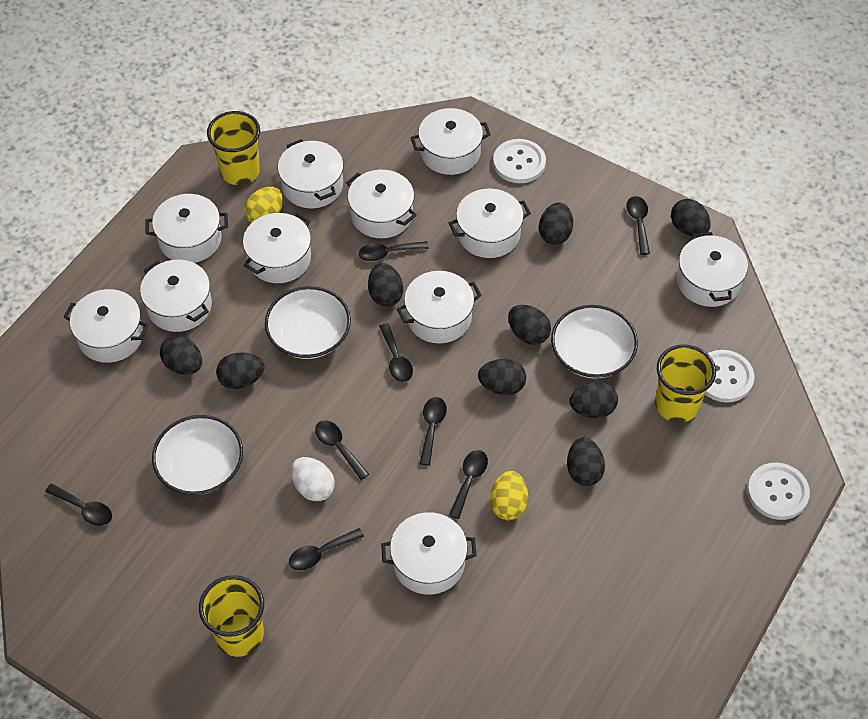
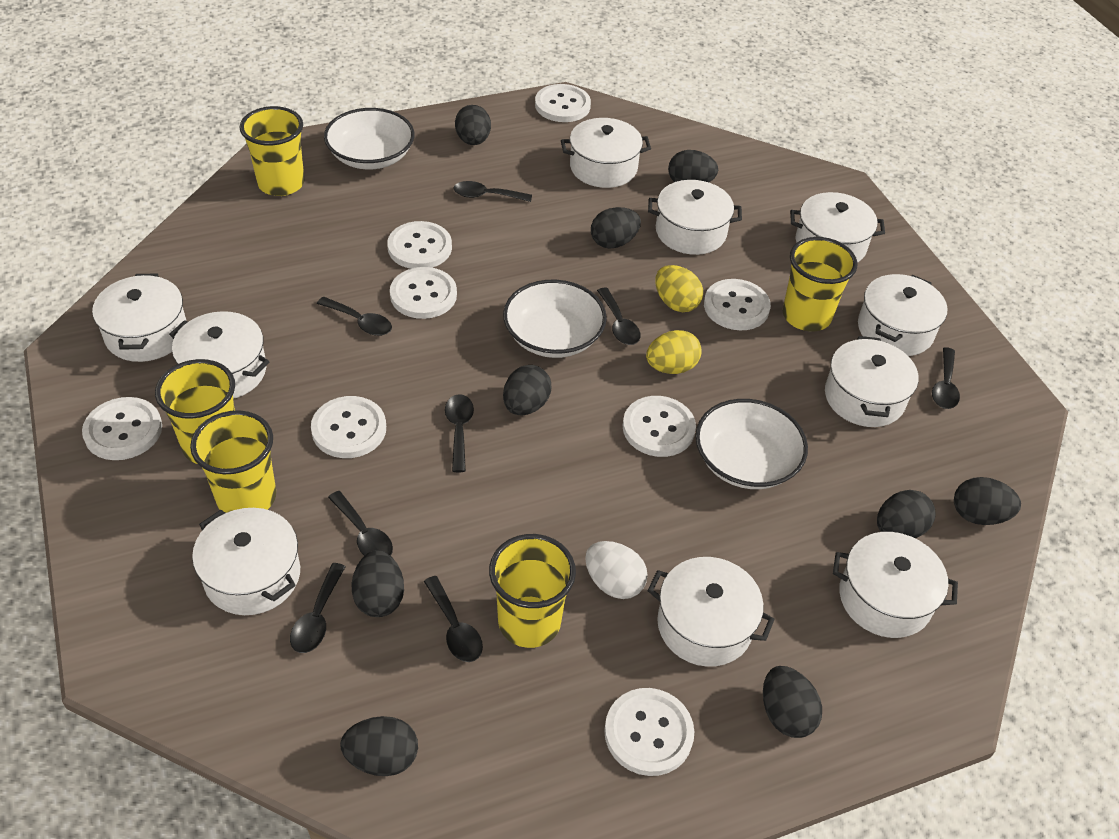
white button: 3 -> 8
white pot: 11 -> 10
yellow cup: 3 -> 5

